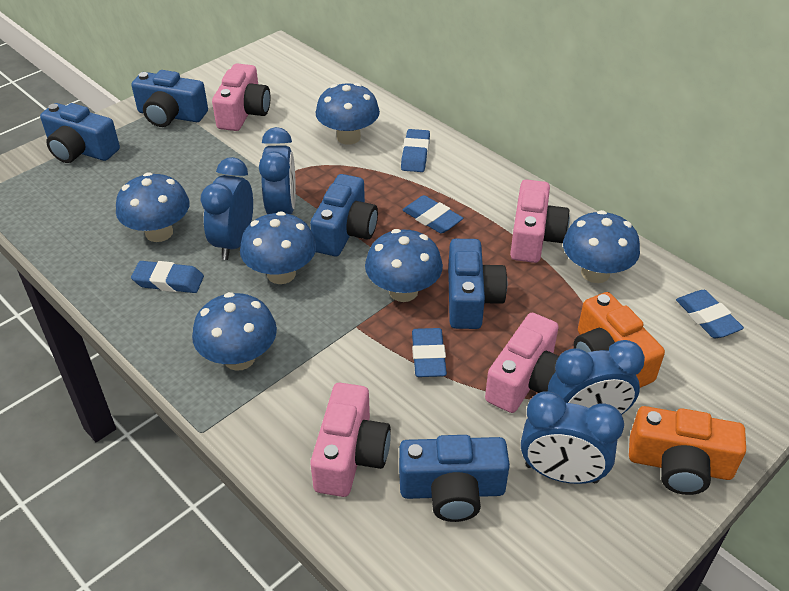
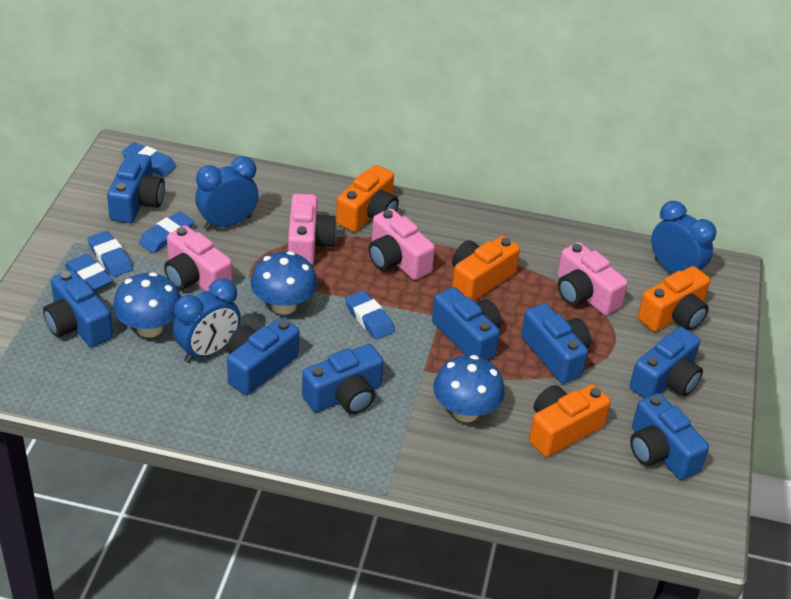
blue camera: 5 -> 8
blue clock: 4 -> 3
blue mushroom: 6 -> 3
orange camera: 2 -> 4

